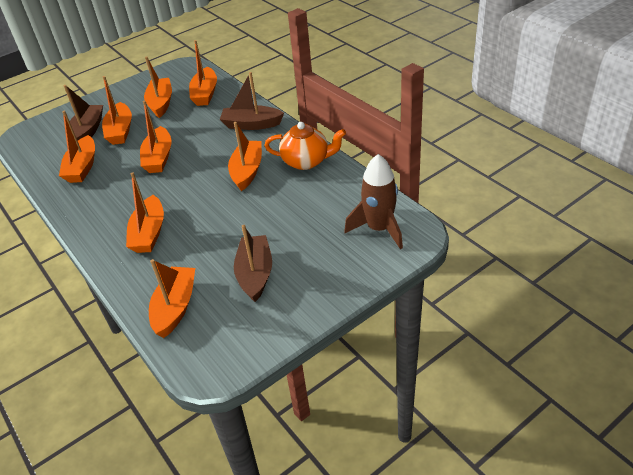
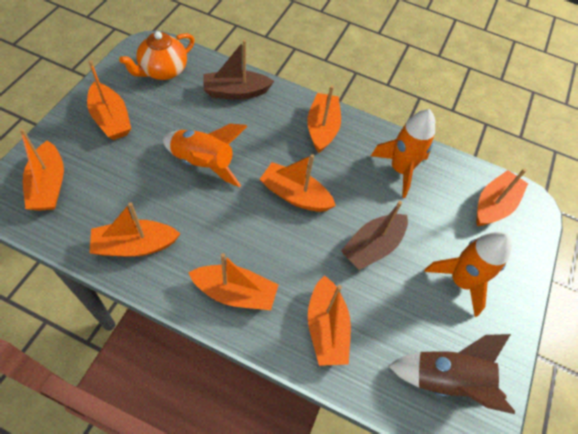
brown boat: 3 -> 2
orange rocket: 0 -> 3

